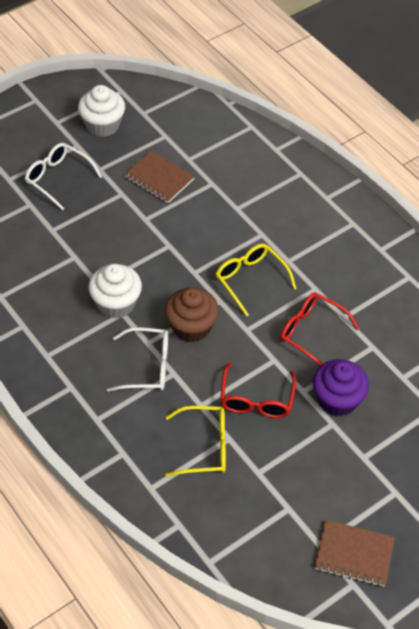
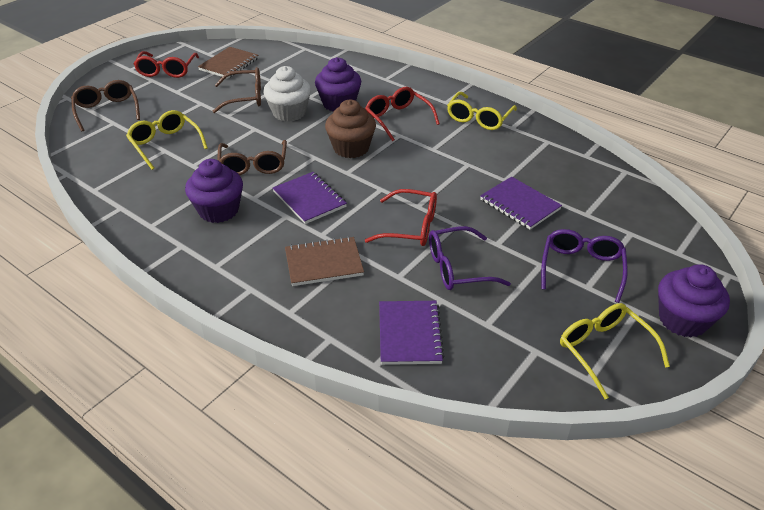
brown glasses: 0 -> 3
purple cupcake: 1 -> 3
purple glasses: 0 -> 2
purple notebook: 0 -> 3
red glasses: 2 -> 3
white cupcake: 2 -> 1
white glasses: 2 -> 0
yellow glasses: 2 -> 3

